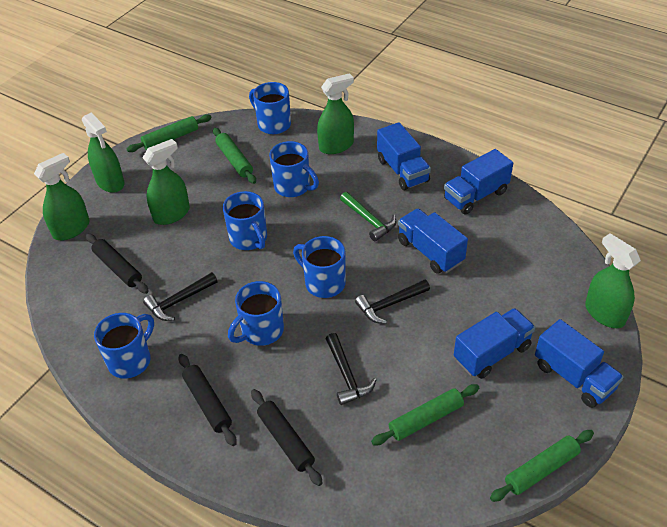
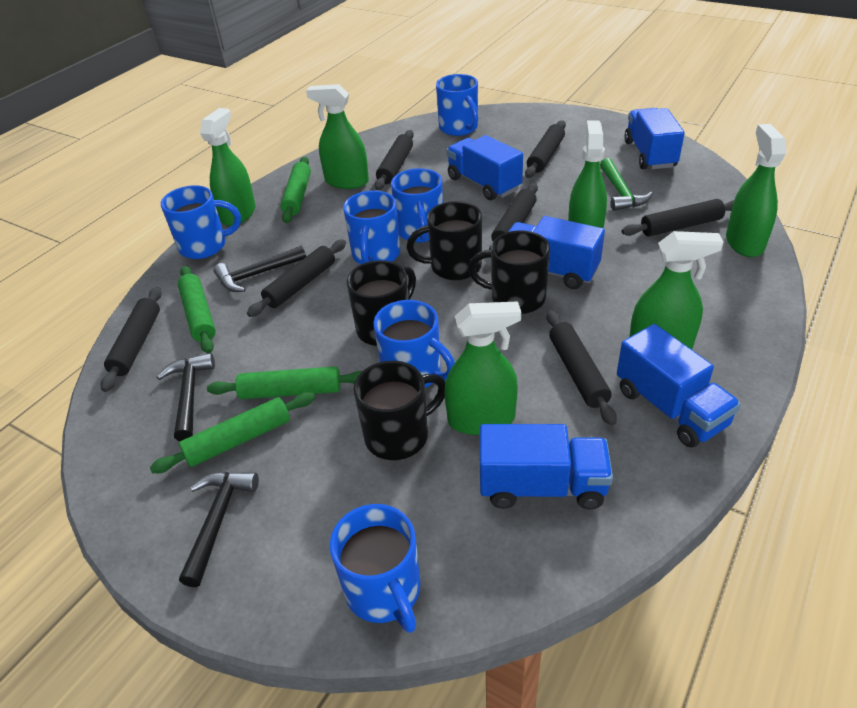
black mug: 0 -> 4
black rolling pin: 3 -> 7
green spray bottle: 5 -> 6

